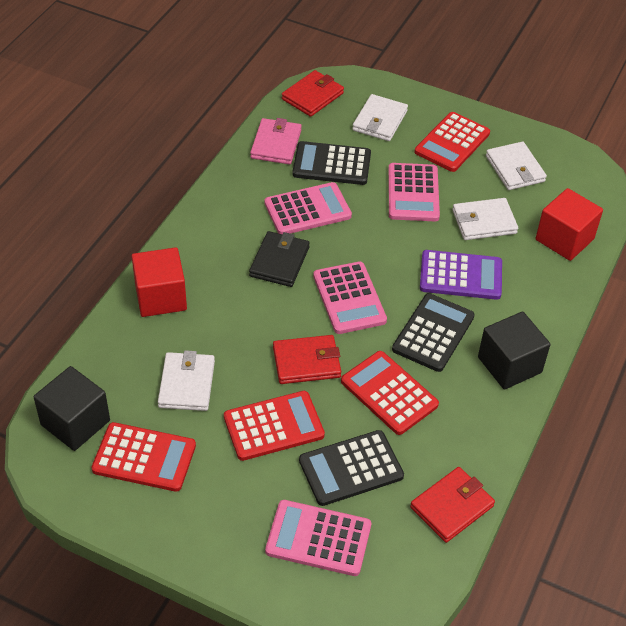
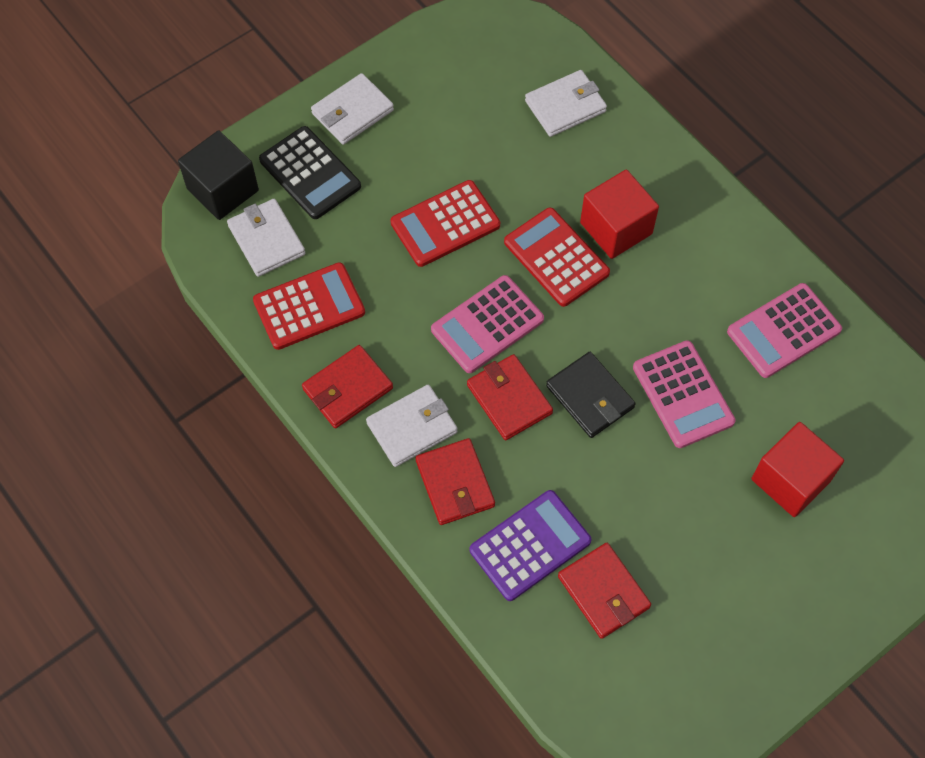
black calculator: 3 -> 1
black cube: 2 -> 1
pink calculator: 4 -> 3
pink wallet: 1 -> 0
red calculator: 4 -> 3
red wallet: 3 -> 4

